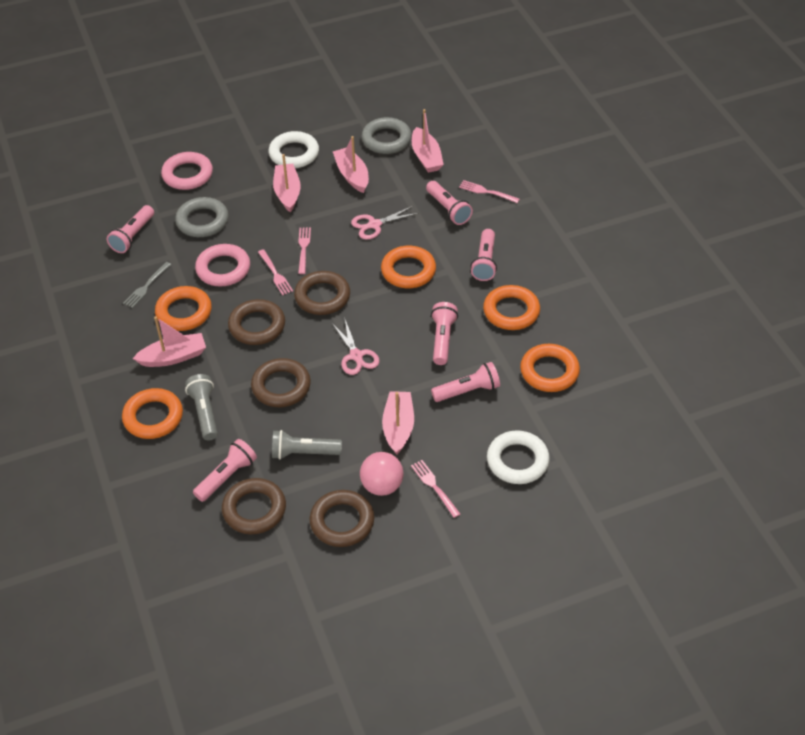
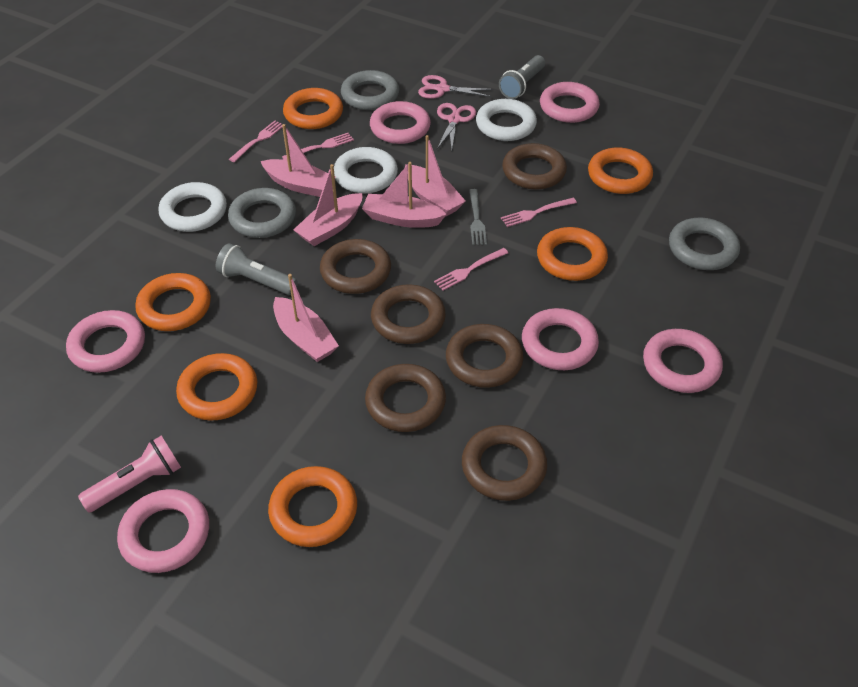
brown ring: 5 -> 6
grey ring: 2 -> 3
orange ring: 5 -> 6
pink ball: 1 -> 0
pink flashlight: 6 -> 1
pink ring: 2 -> 6
white ring: 2 -> 3

